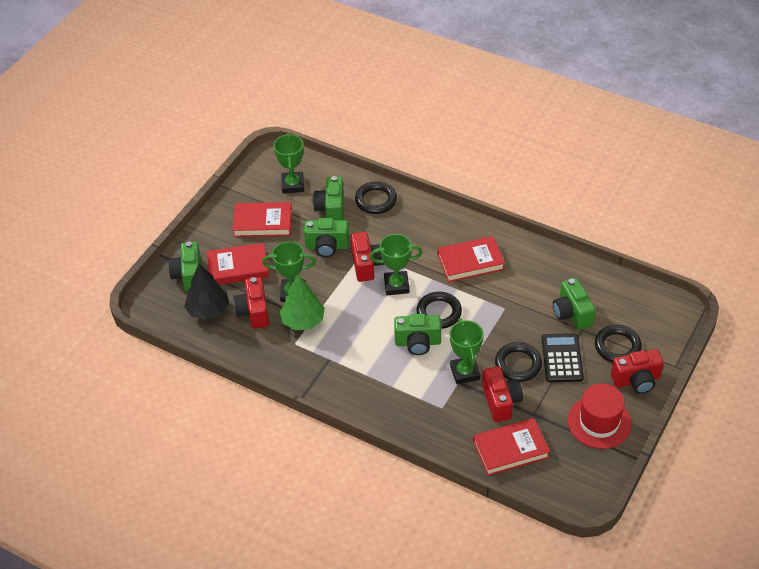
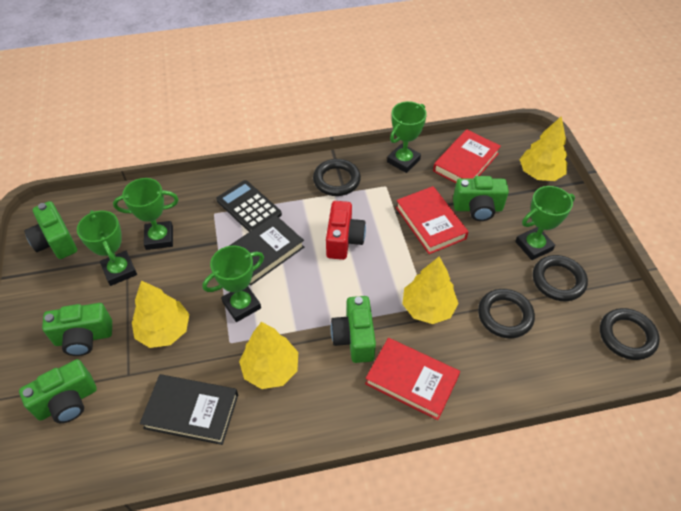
black book: 0 -> 2
black tree: 1 -> 0
green tree: 1 -> 0
green trophy: 4 -> 5
red book: 4 -> 3
red camera: 4 -> 1
red hat: 1 -> 0
yellow tree: 0 -> 4

